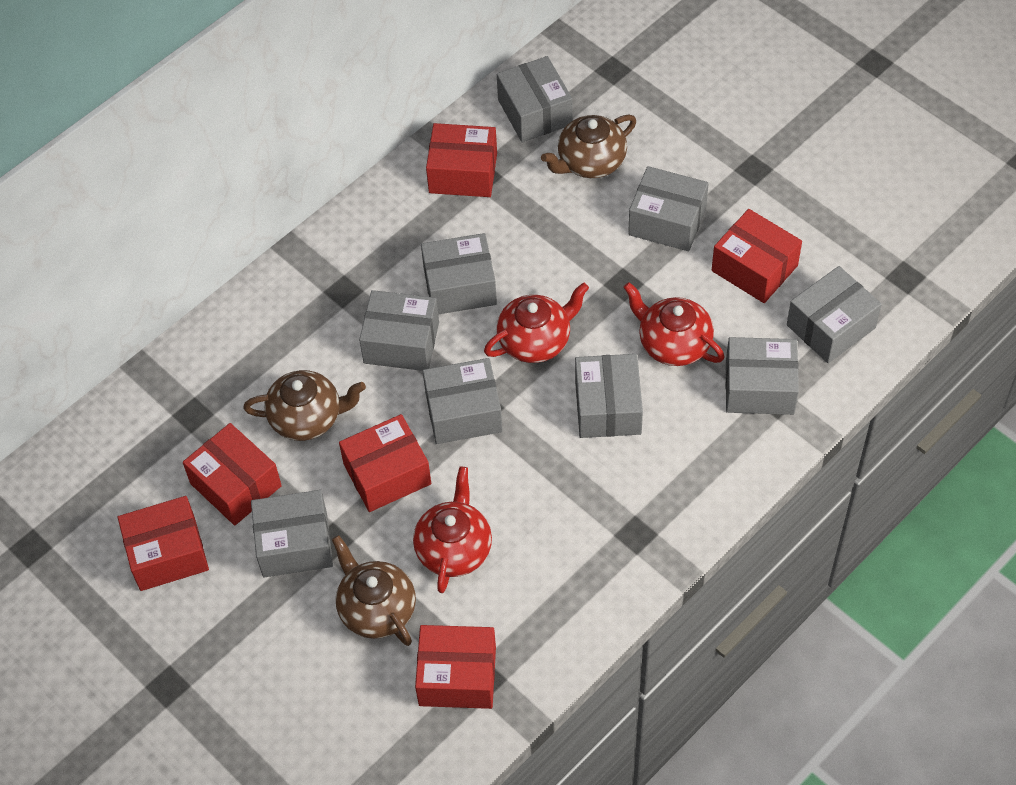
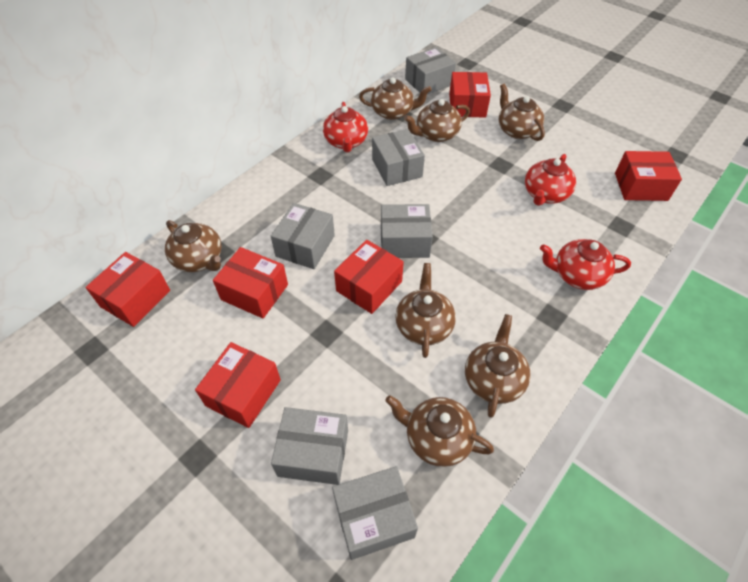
brown teapot: 3 -> 7
grey box: 9 -> 6

